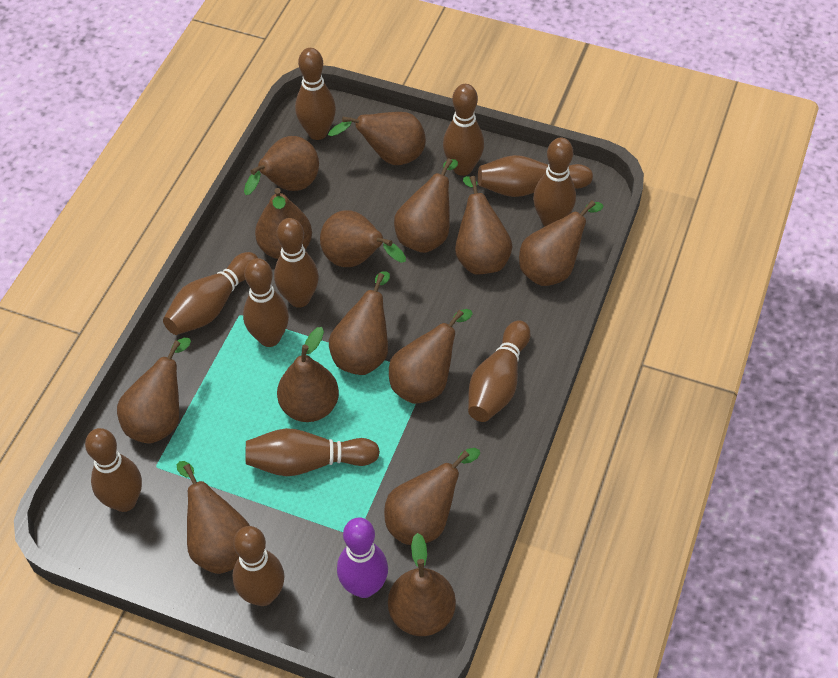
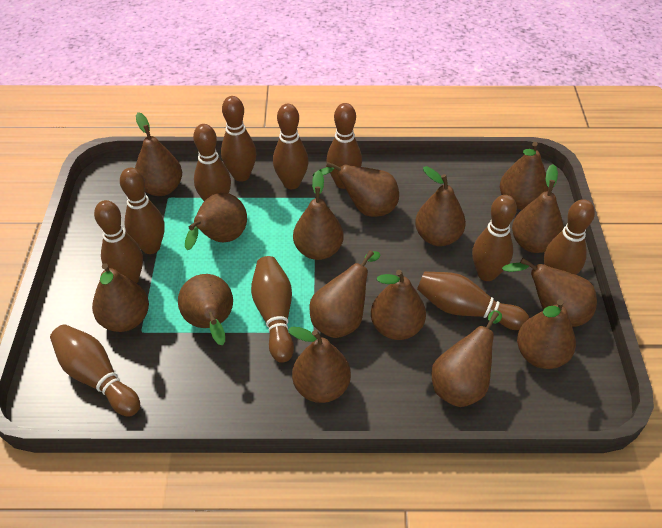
brown pear: 14 -> 15
purple bowling pin: 1 -> 0

